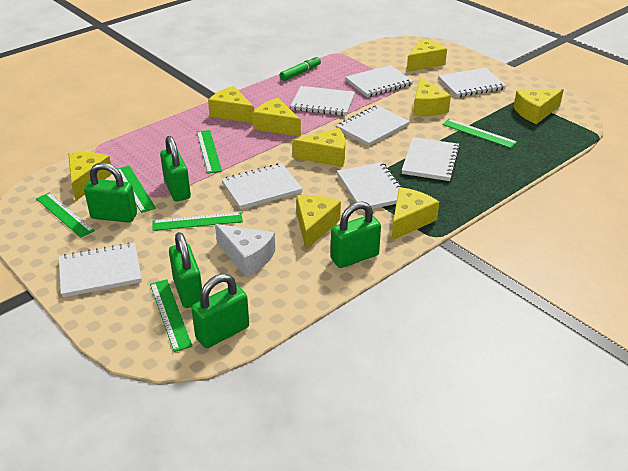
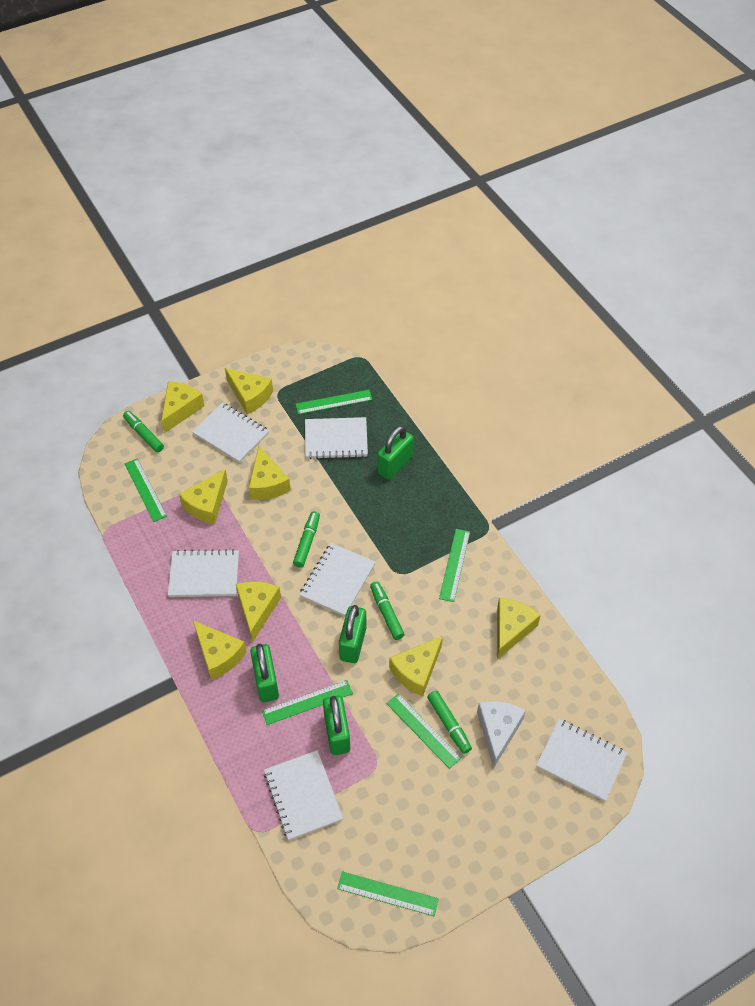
green marker: 1 -> 4
green padlock: 5 -> 4
white notebook: 8 -> 6
yellow cheese: 9 -> 8

